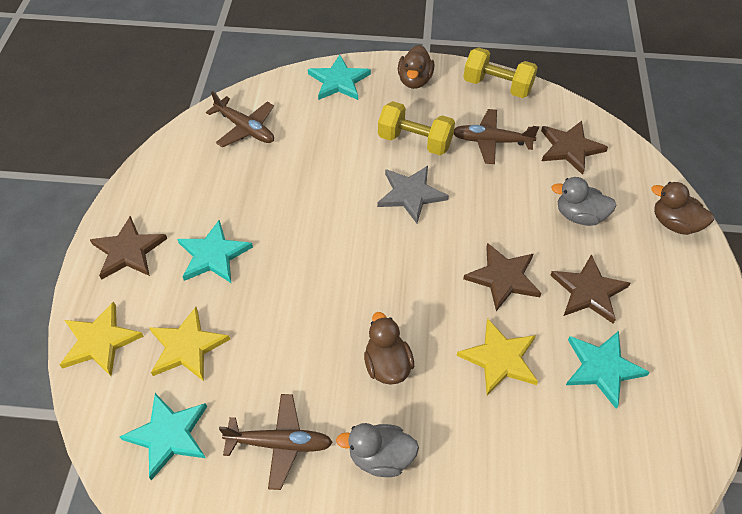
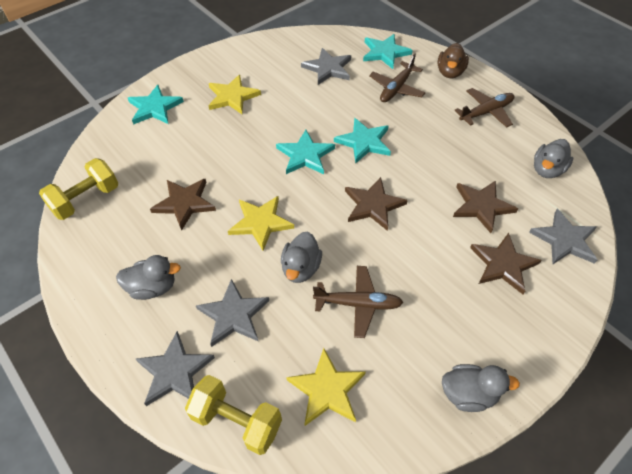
brown duck: 3 -> 1
grey duck: 2 -> 4
grey star: 1 -> 4

